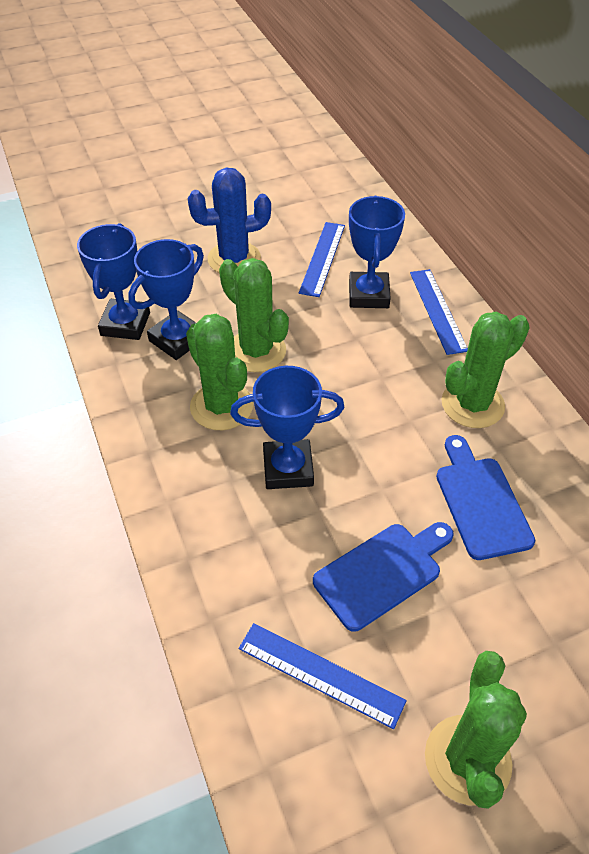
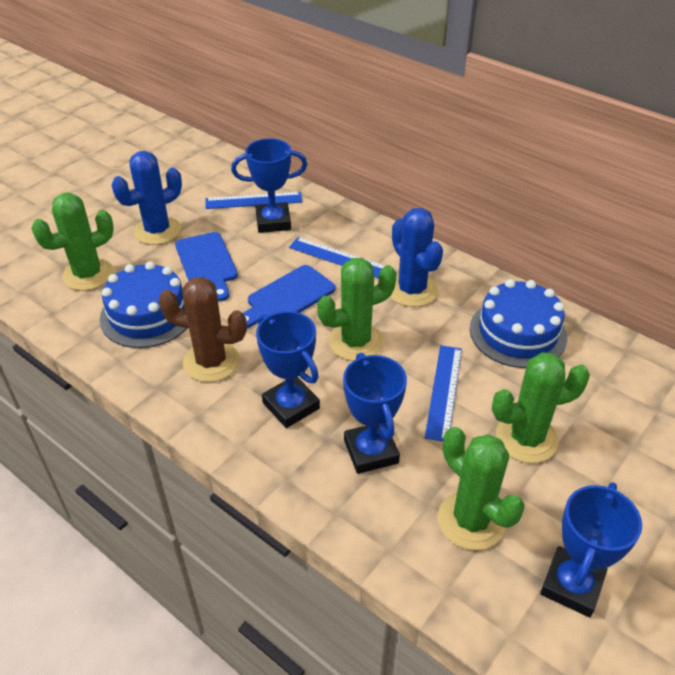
blue cactus: 1 -> 2
blue cake: 0 -> 2
brown cactus: 0 -> 1

